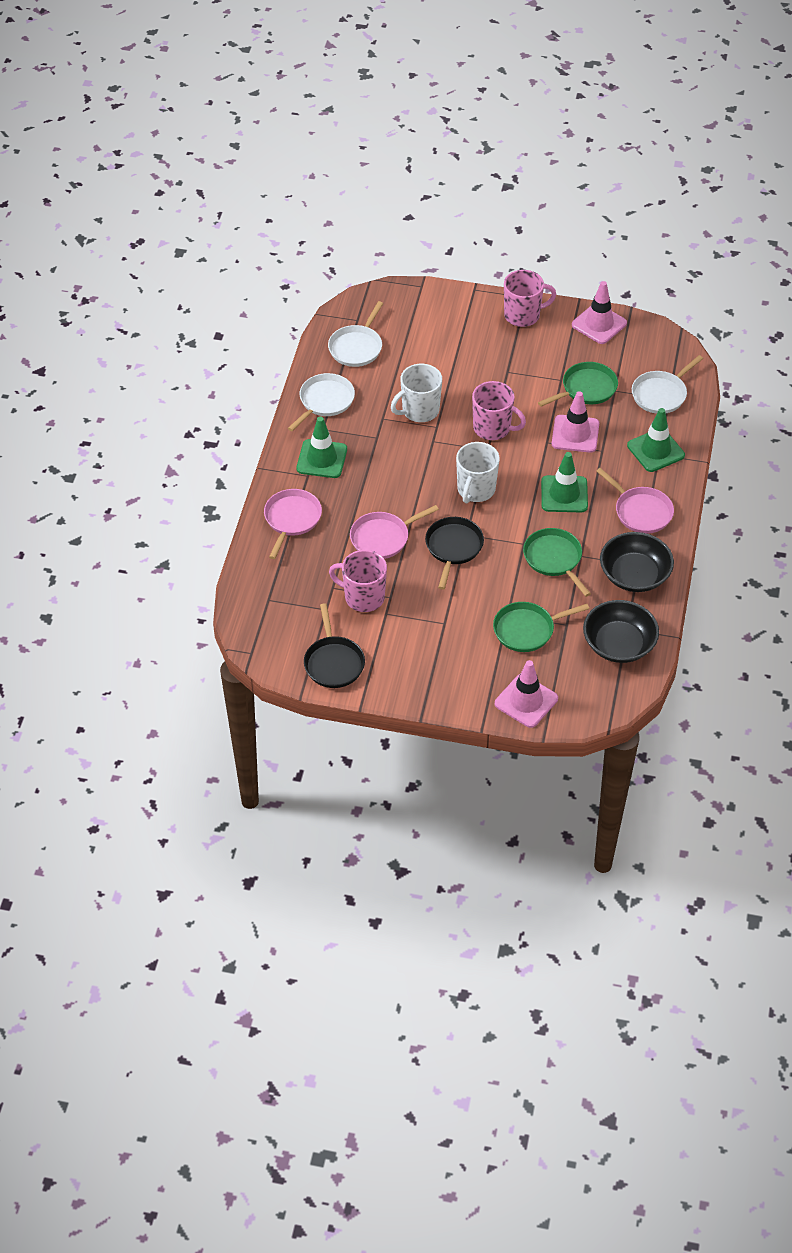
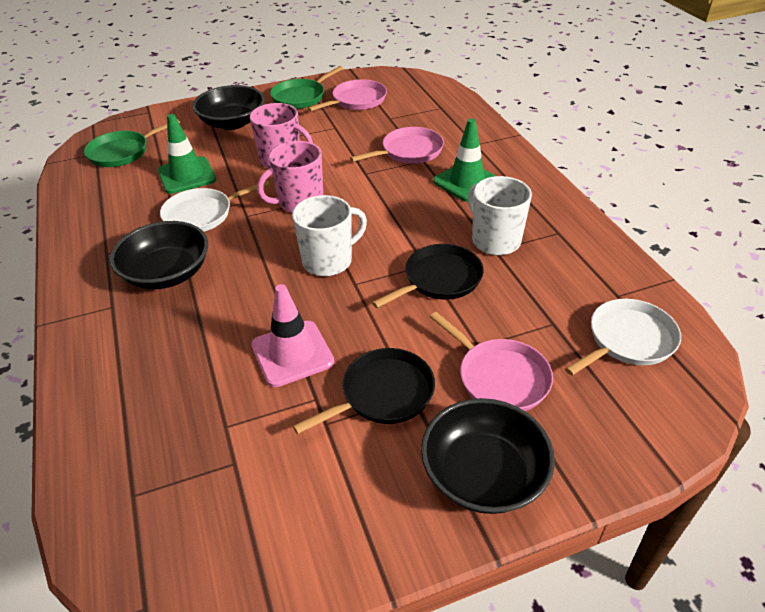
black bowl: 2 -> 3
green pan: 3 -> 2
green traffic cone: 3 -> 2
pink mug: 3 -> 2
pink traffic cone: 3 -> 1
white pan: 3 -> 2

